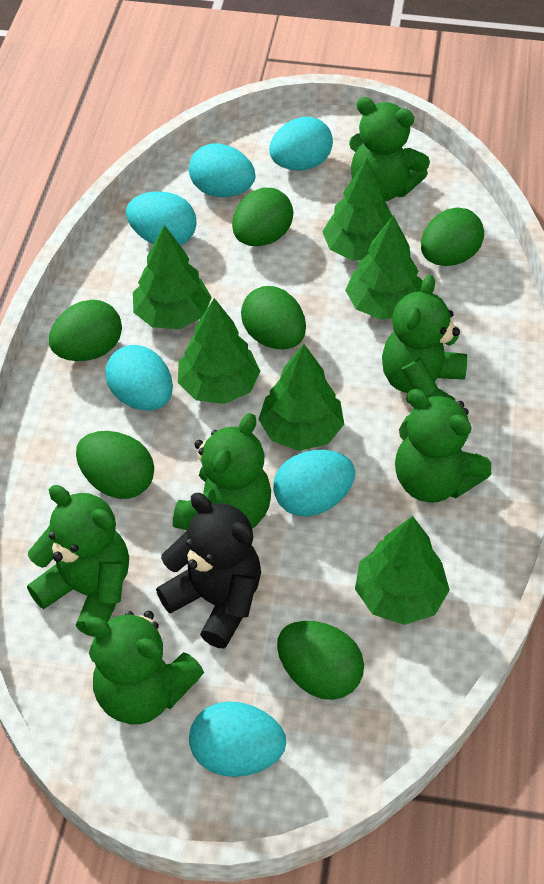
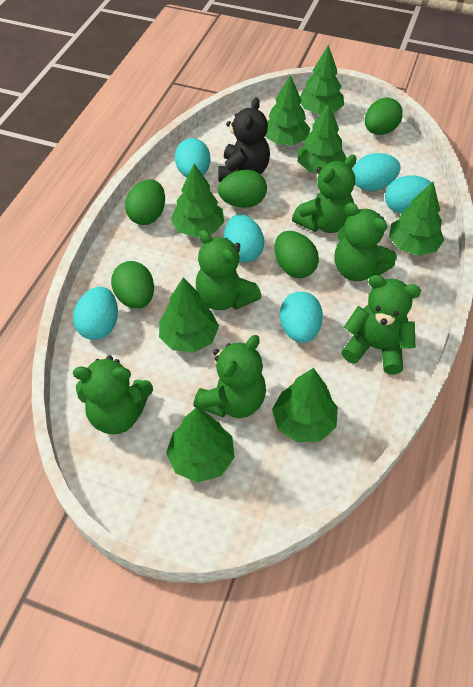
green egg: 6 -> 5
green tree: 6 -> 8

